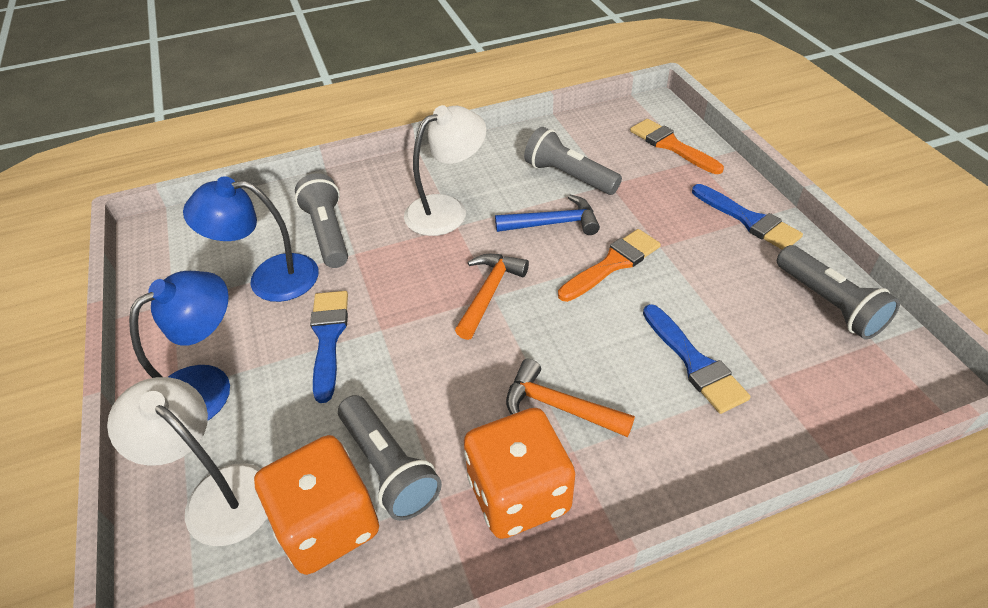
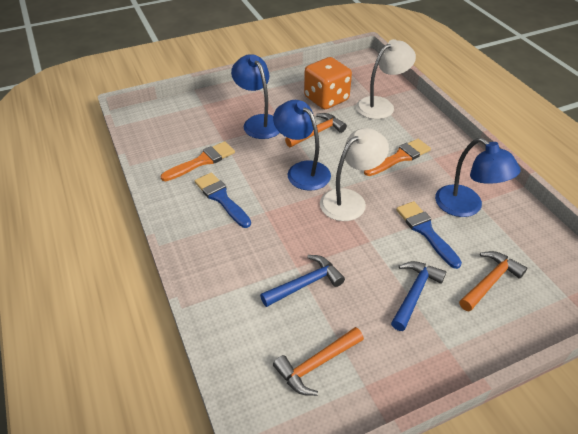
blue brush: 3 -> 2
blue hammer: 1 -> 2
blue lamp: 2 -> 3
grey flashlight: 4 -> 0
orange dice: 2 -> 1
orange hammer: 2 -> 3

